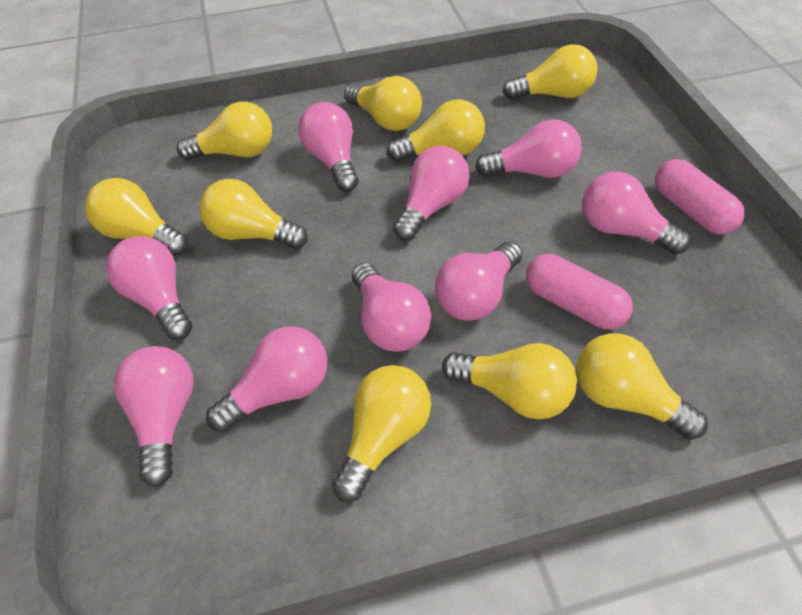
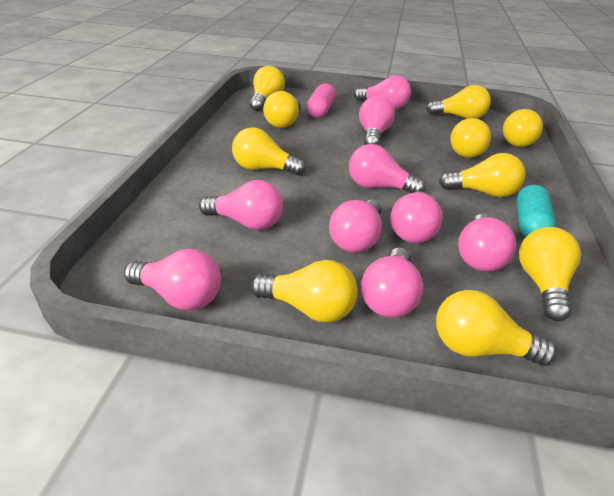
pink capsule: 2 -> 1
turquoise capsule: 0 -> 1
yellow light bulb: 9 -> 10

